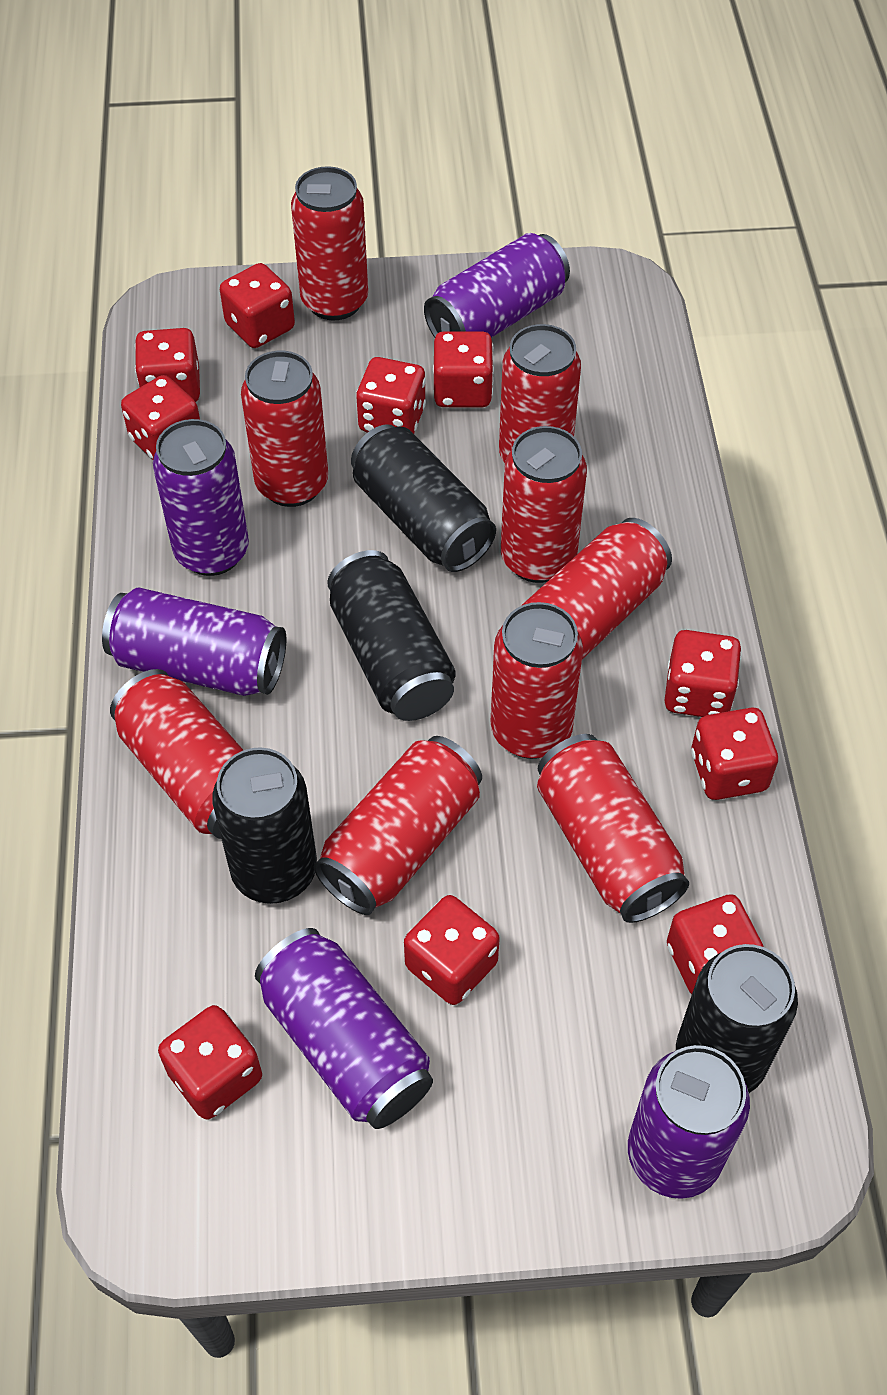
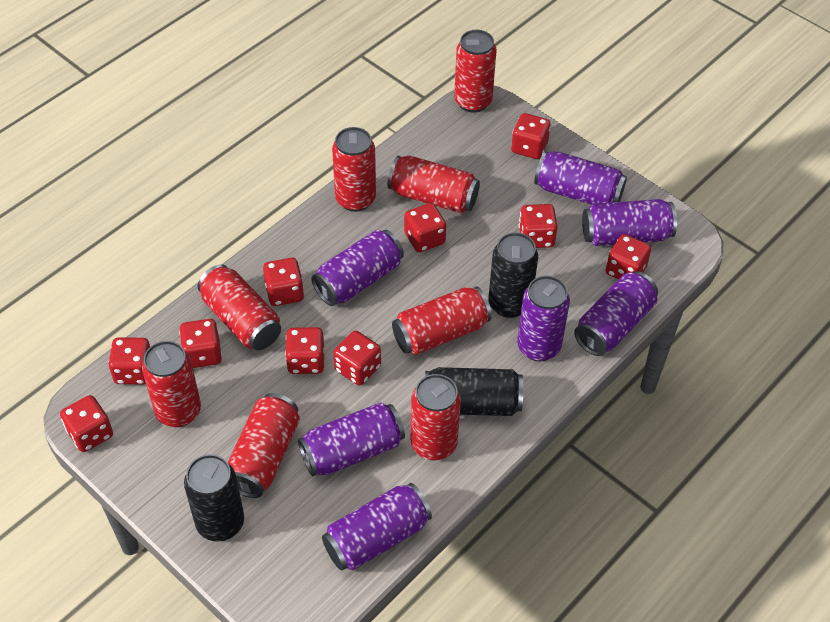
black can: 4 -> 3
purple can: 5 -> 7
red can: 9 -> 8

